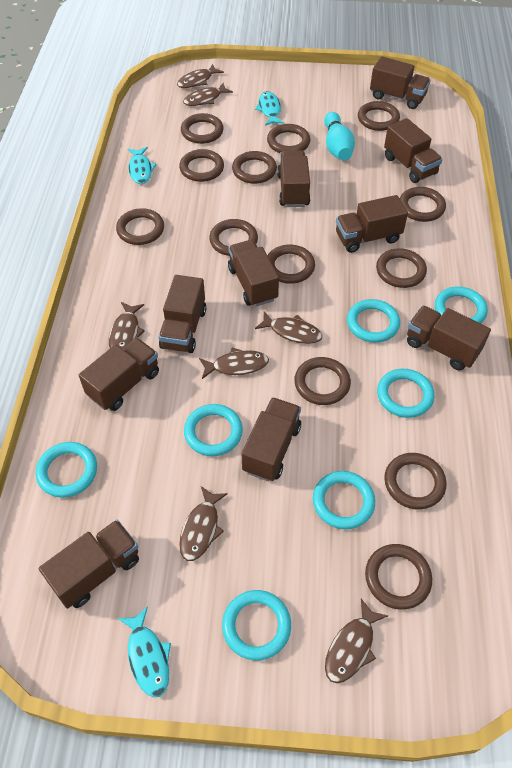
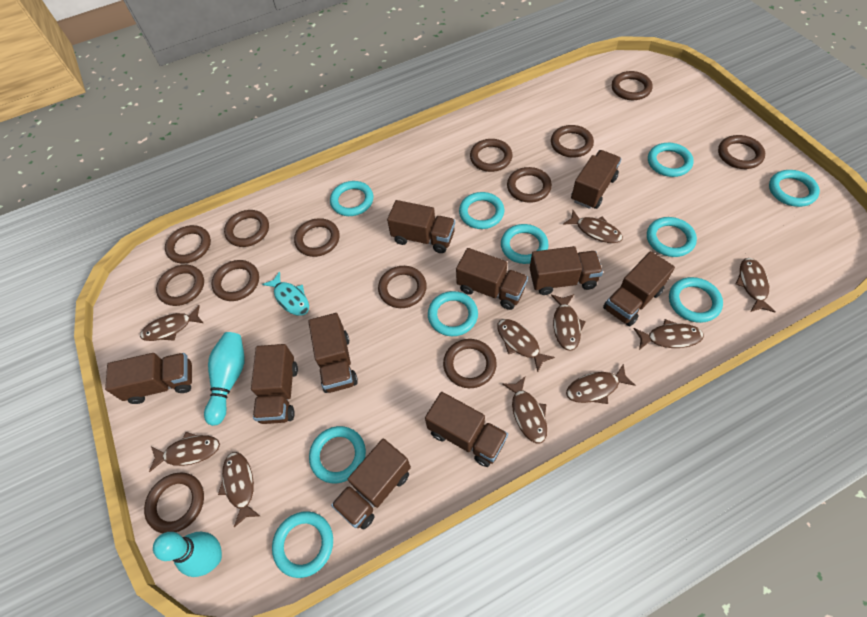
brown fish: 7 -> 10
turquoise bowling pin: 1 -> 2
turquoise fish: 3 -> 1
turquoise ring: 7 -> 10

